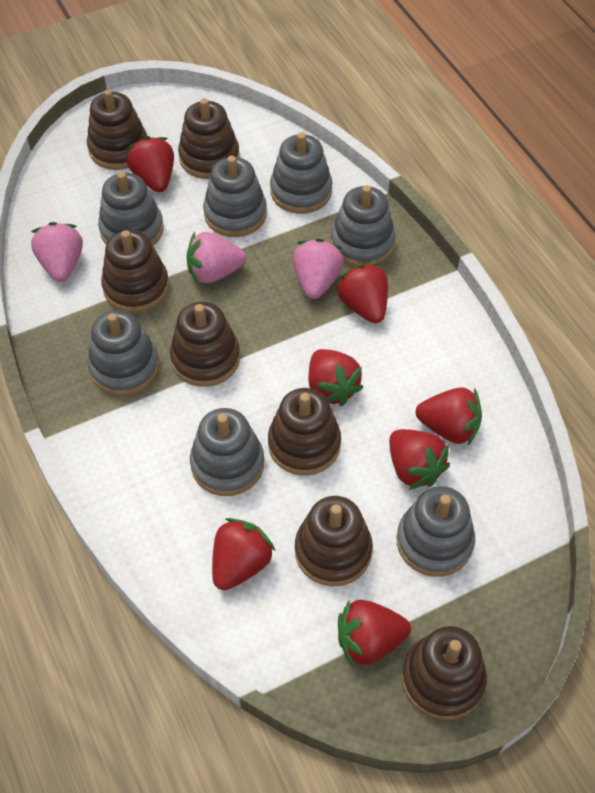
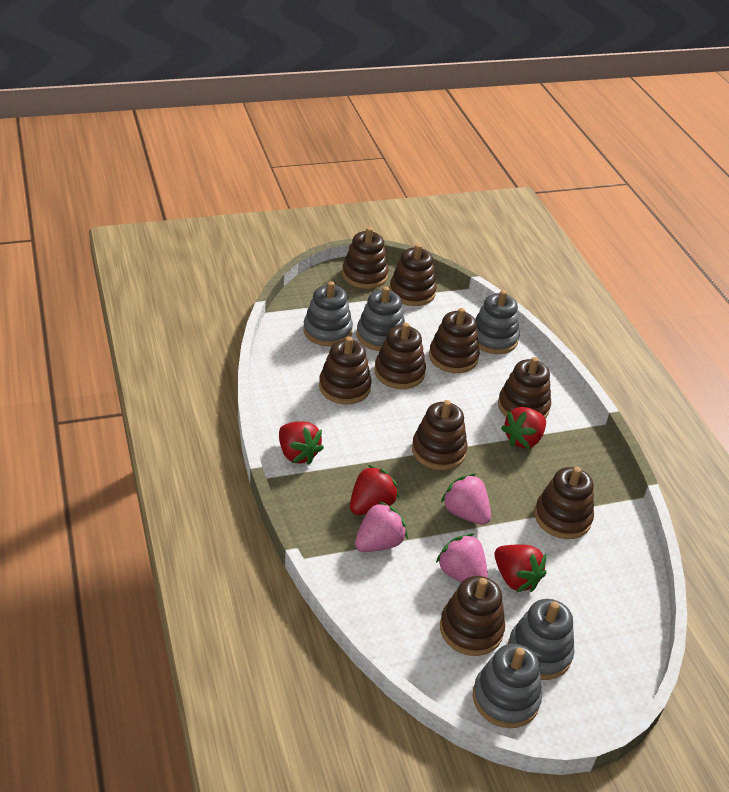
brown stacking toy: 7 -> 9
grey stacking toy: 7 -> 5
red strawberry: 7 -> 4

